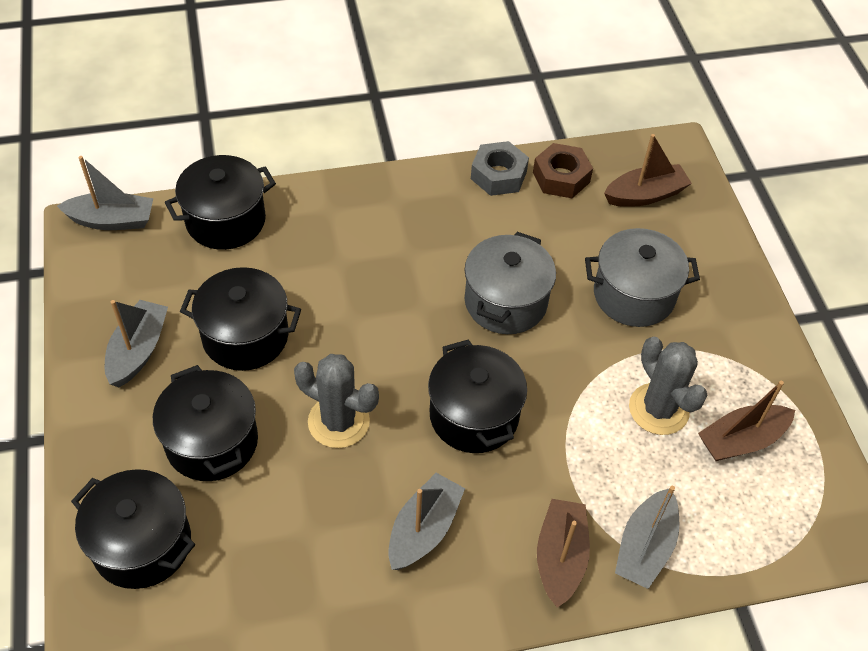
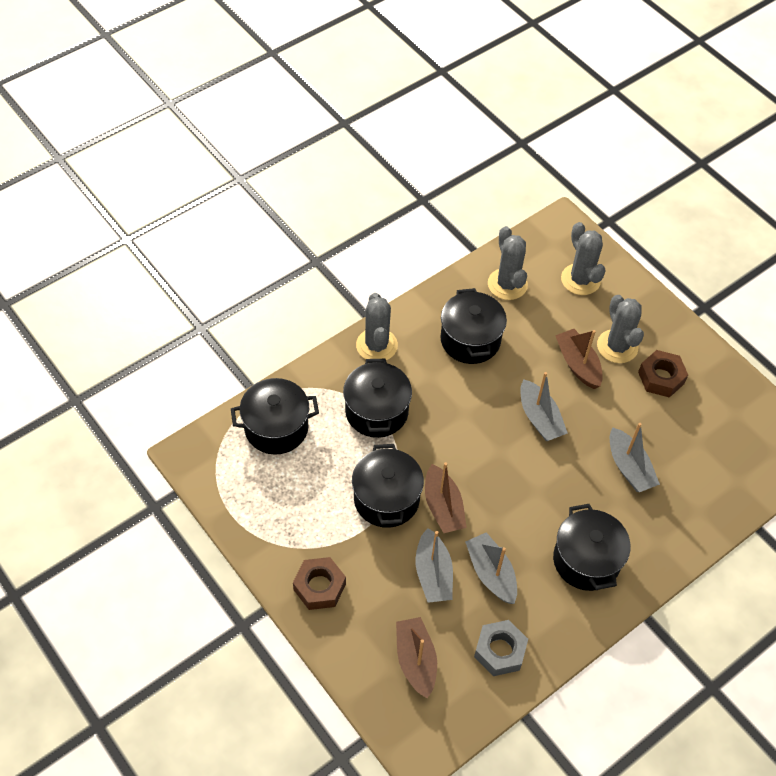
brown nut: 1 -> 2
grey cactus: 2 -> 4
grey pot: 2 -> 0

